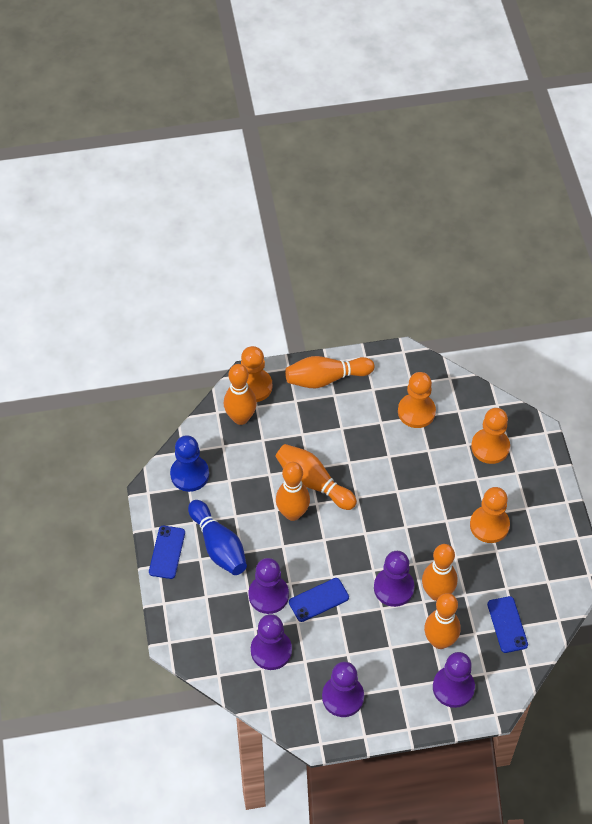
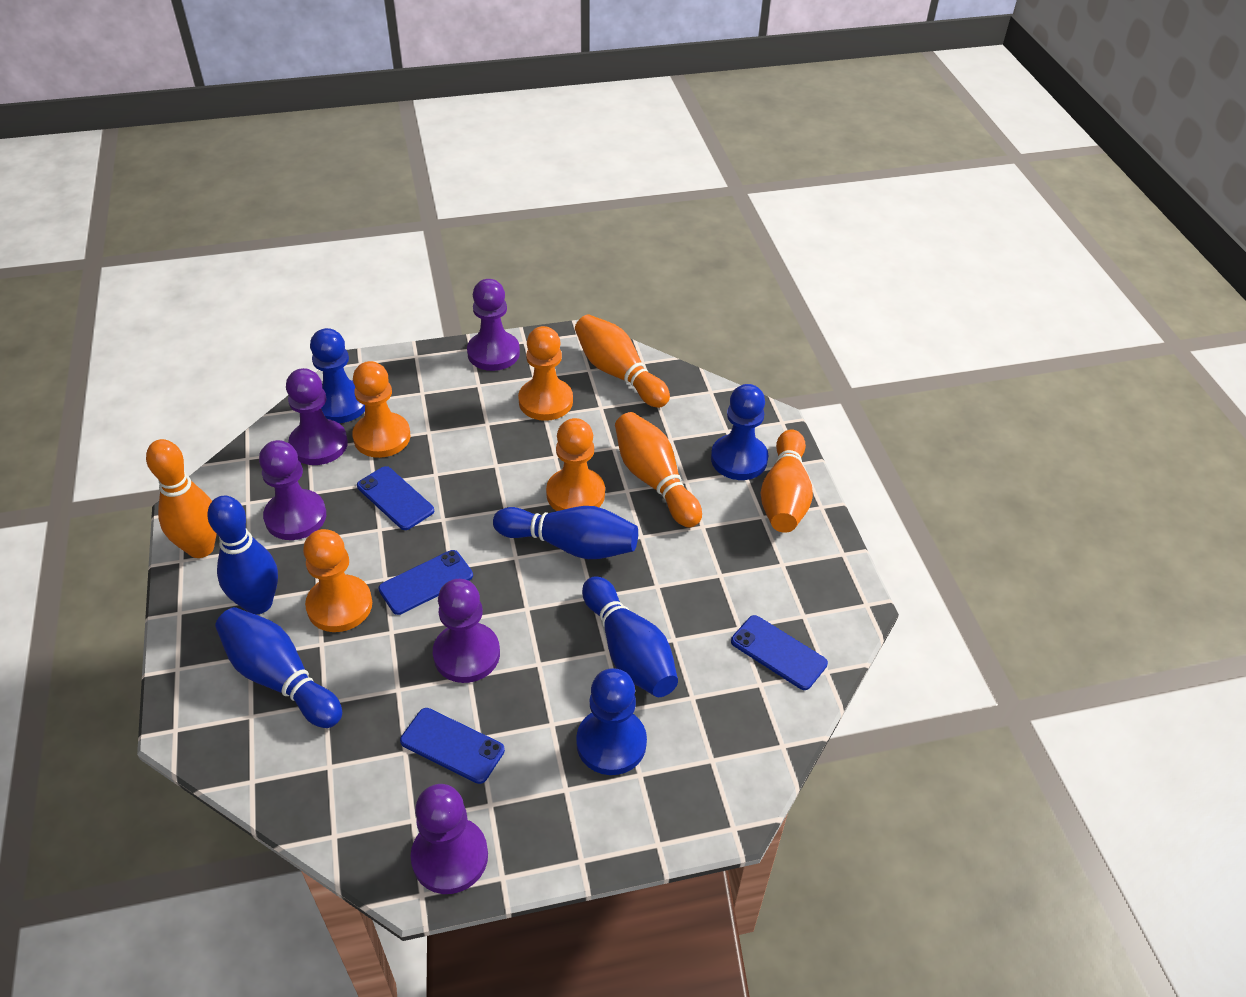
blue bowling pin: 1 -> 4
blue pawn: 1 -> 3
blue phone: 3 -> 4
orange bowling pin: 6 -> 4

